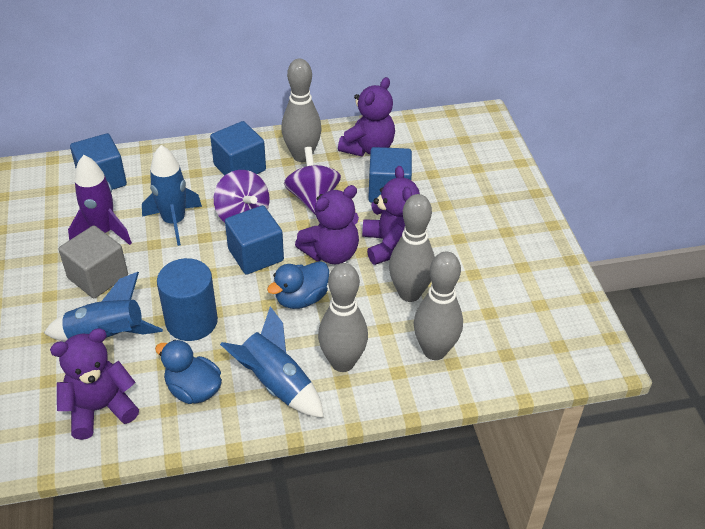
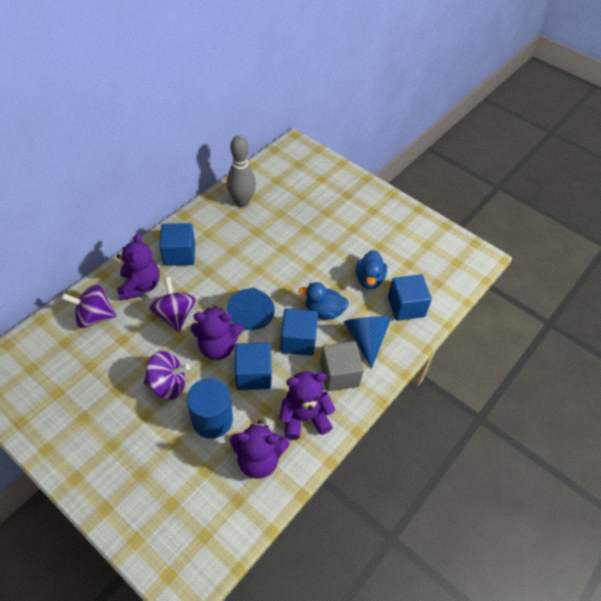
blue cone: 0 -> 2
blue rocket: 3 -> 0
grey bowling pin: 4 -> 1
purple rocket: 1 -> 0
purple spinning top: 2 -> 3

